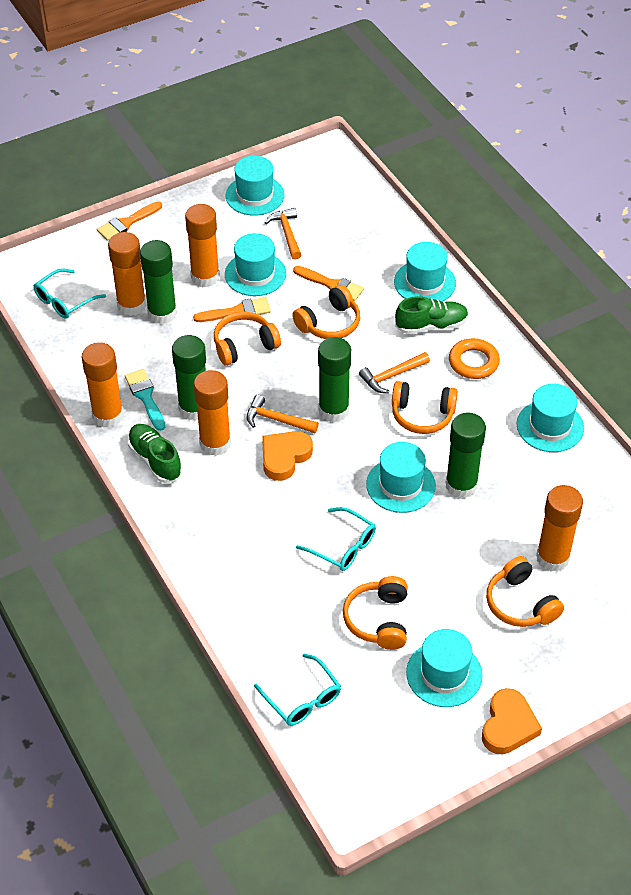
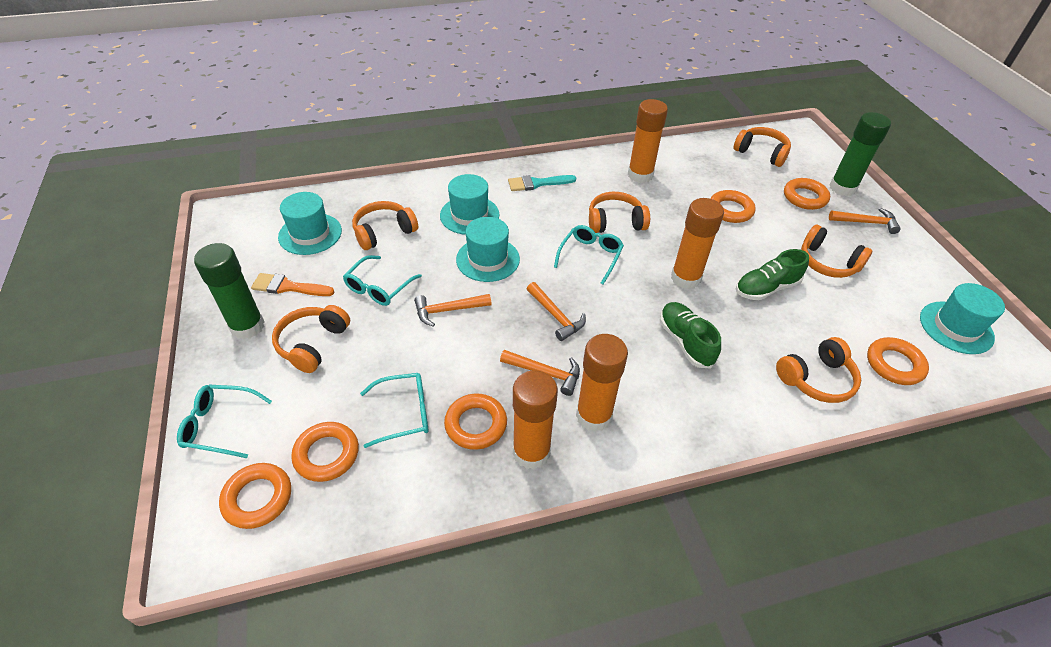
green glue stick: 4 -> 2
orange brush: 3 -> 1
orange glue stick: 5 -> 4
orange hammer: 3 -> 4
orange headphones: 5 -> 6
orange heart: 2 -> 0
orange ring: 1 -> 6
turquoise glasses: 3 -> 4
turquoise hat: 6 -> 4

